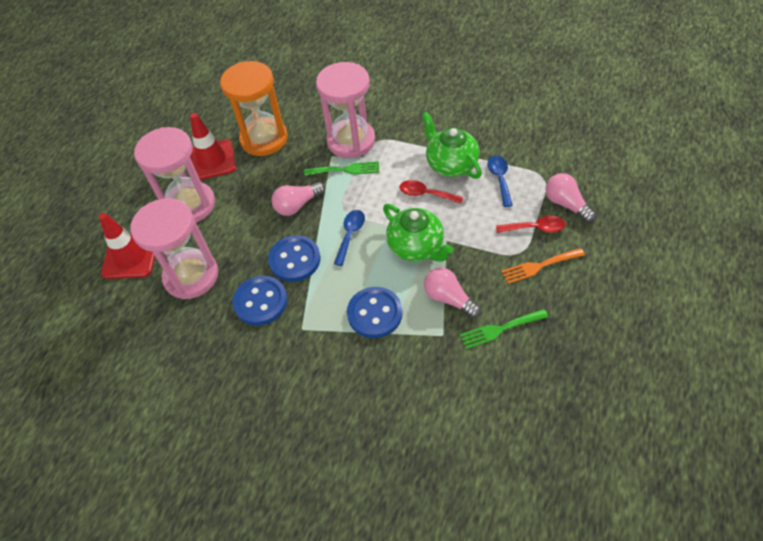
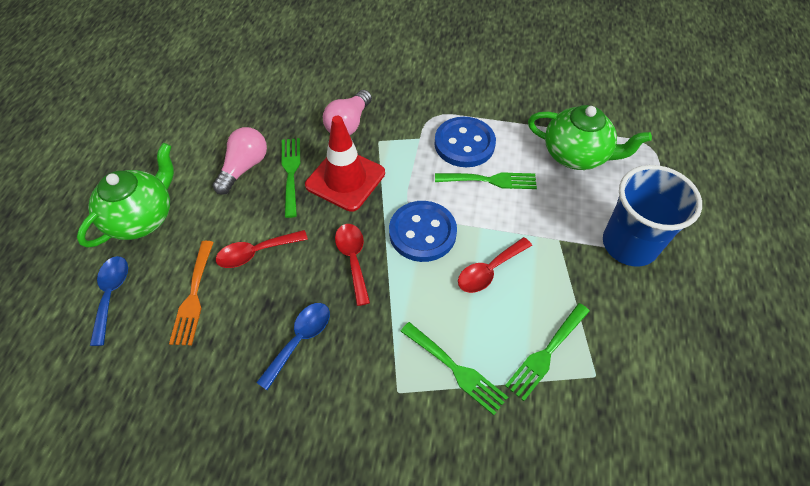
blue button: 3 -> 2
blue cup: 0 -> 1
green fork: 2 -> 4
orange hourglass: 1 -> 0
pink hourglass: 3 -> 0
pink light bulb: 3 -> 2
red spoon: 2 -> 3
red traffic cone: 2 -> 1

